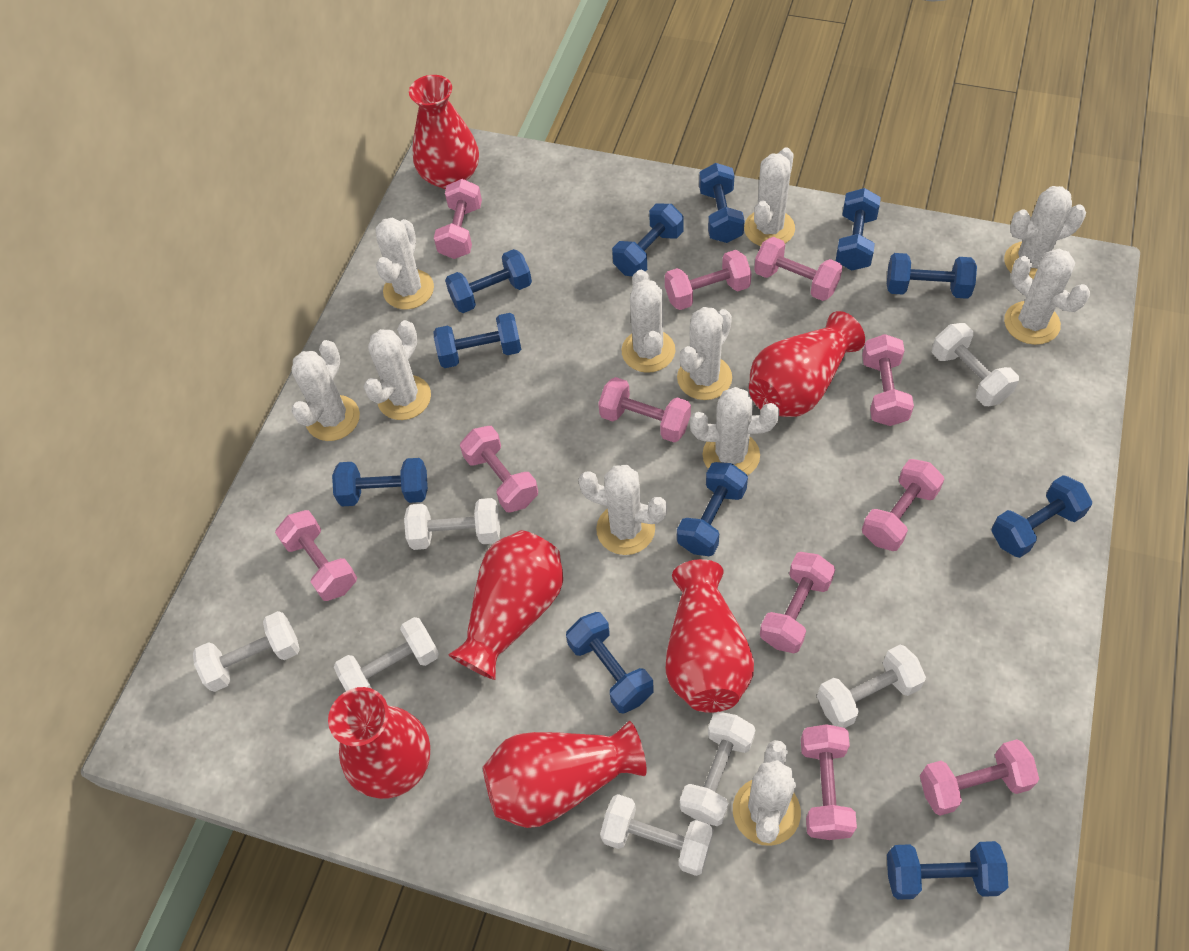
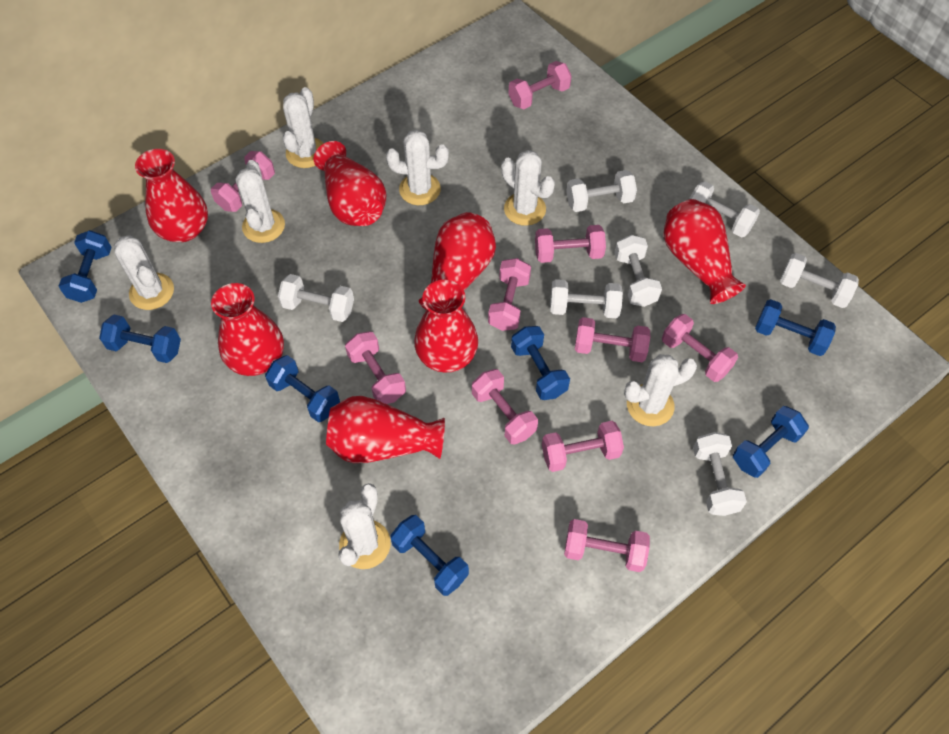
blue dumbbell: 11 -> 7
pink dumbbell: 11 -> 10
red vase: 6 -> 7
white cactus: 11 -> 7

